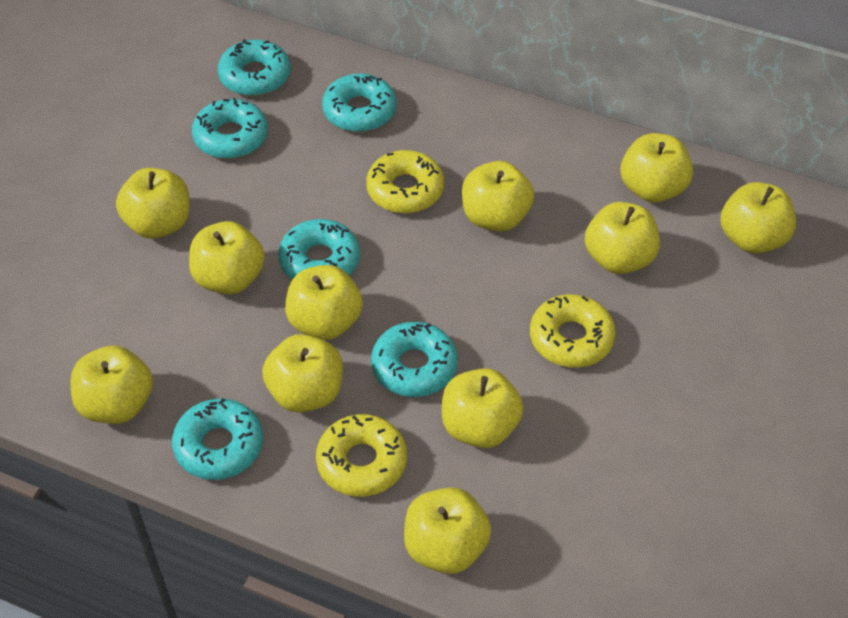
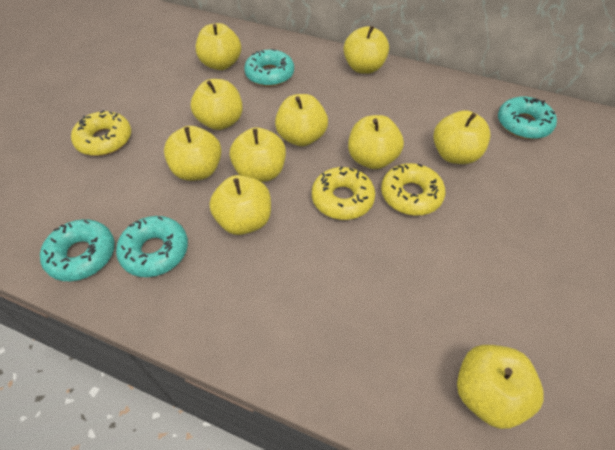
turquoise donut: 6 -> 4
yellow apple: 11 -> 10

